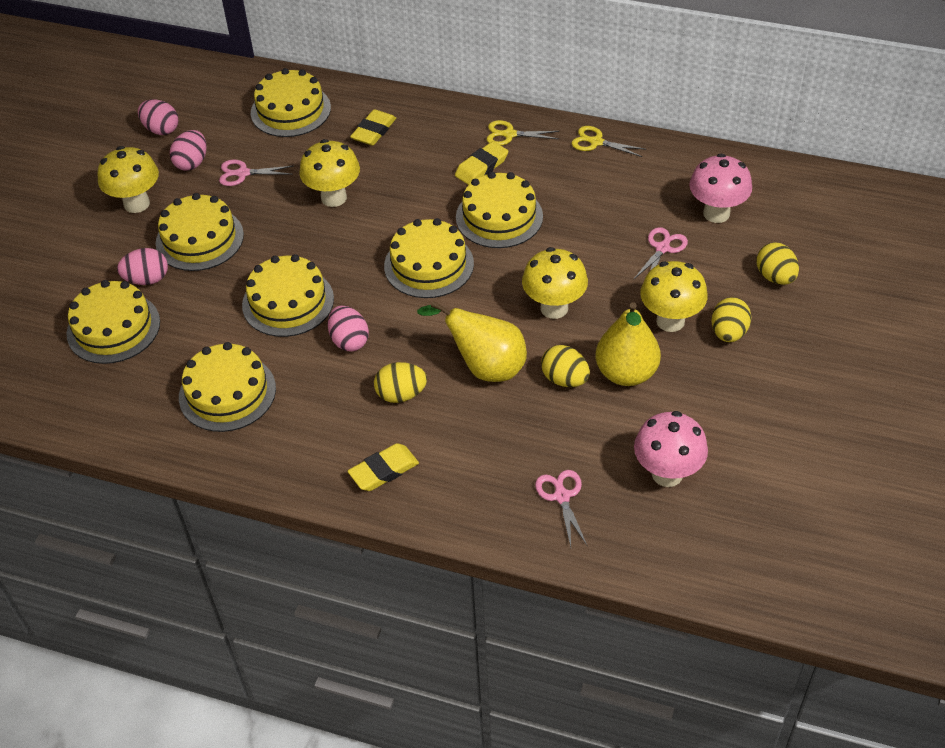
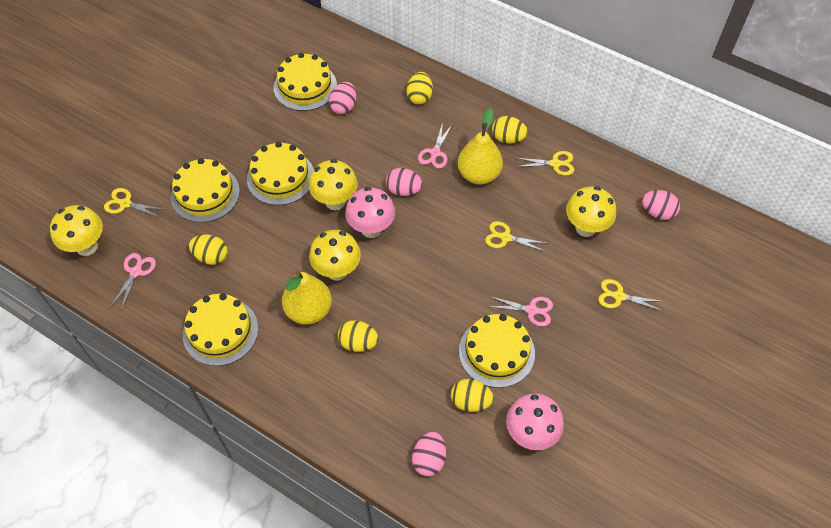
yellow cake: 7 -> 5
yellow egg: 4 -> 5
yellow eraser: 3 -> 0
yellow scissors: 2 -> 4

